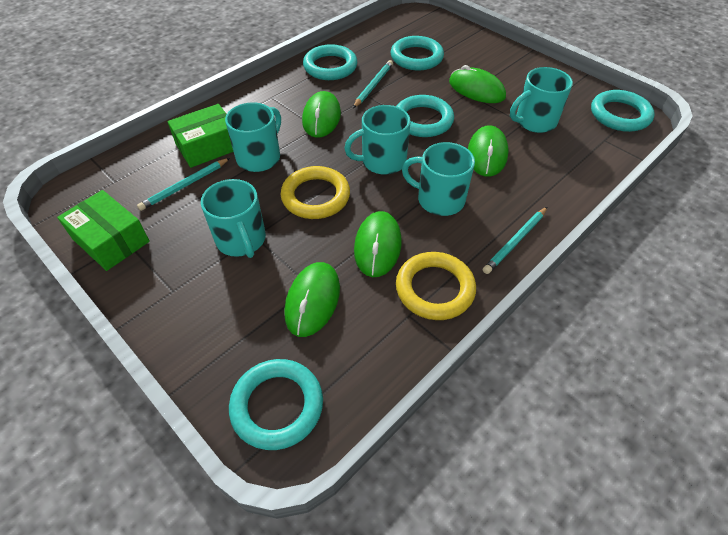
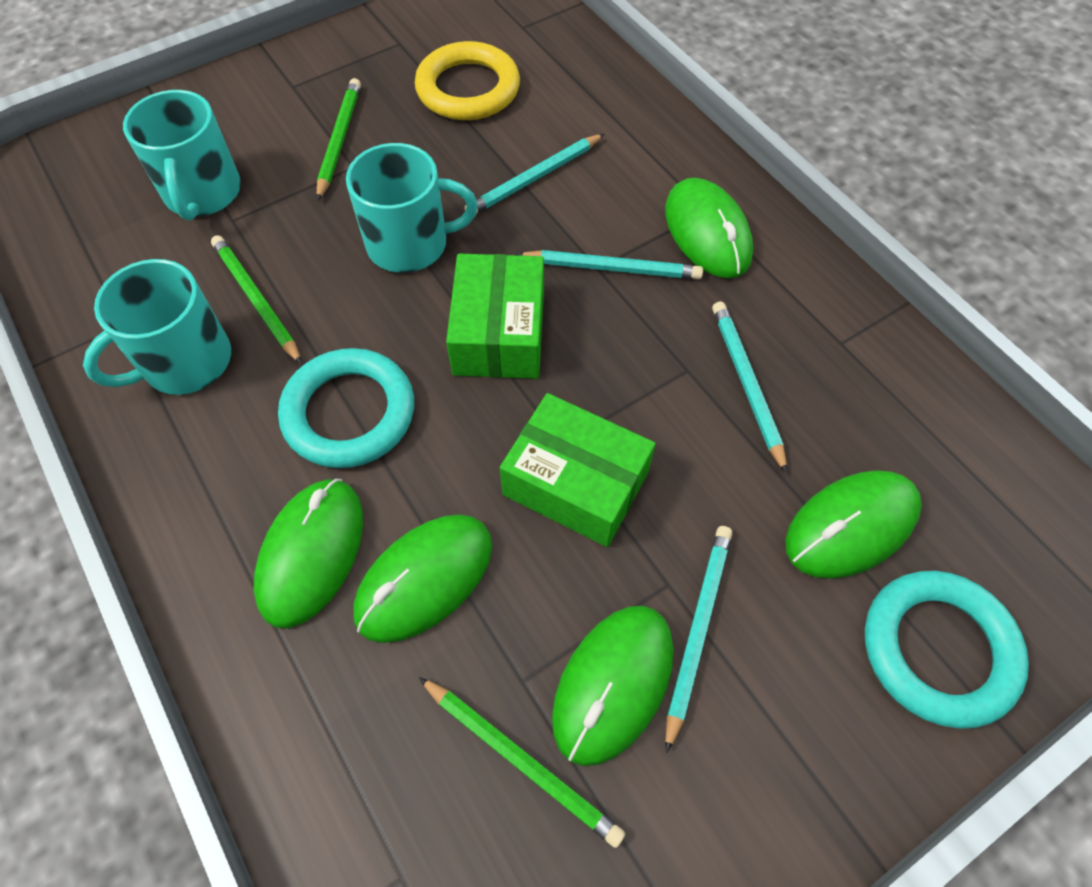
green pencil: 0 -> 3
turquoise mug: 5 -> 3
turquoise pencil: 3 -> 4
turquoise ring: 5 -> 2
yellow ring: 2 -> 1

